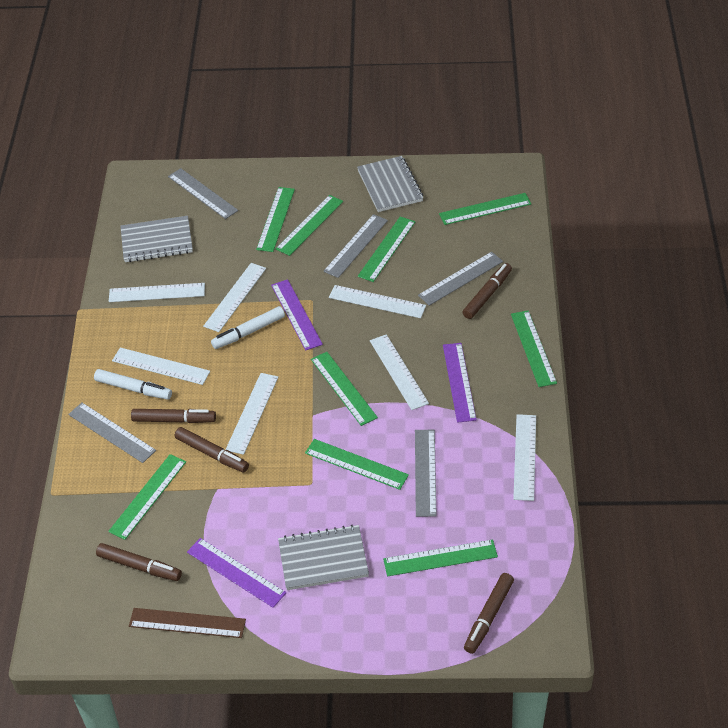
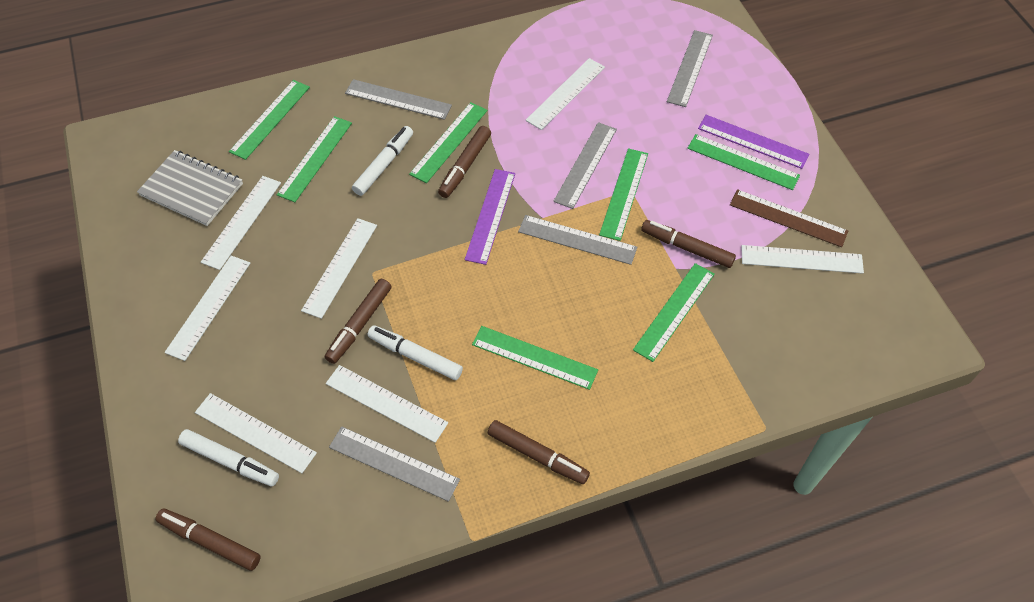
green ruler: 9 -> 7
grey notebook: 3 -> 1
purple ruler: 3 -> 2
white marker: 2 -> 3

